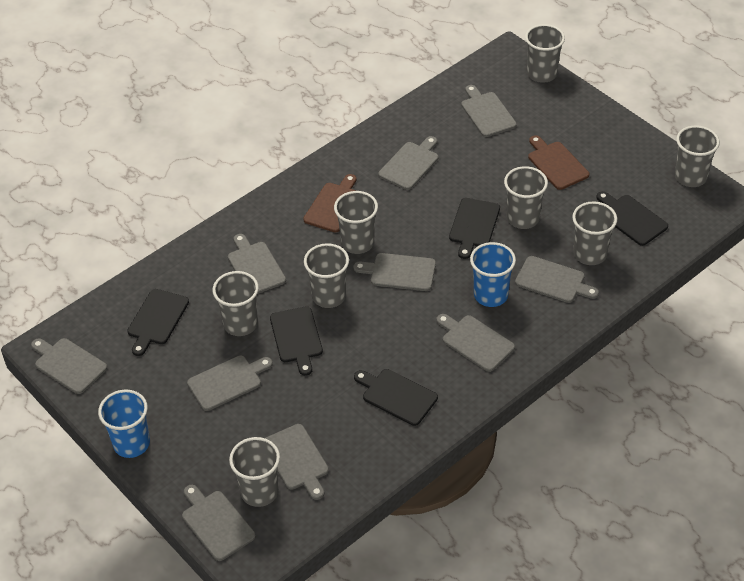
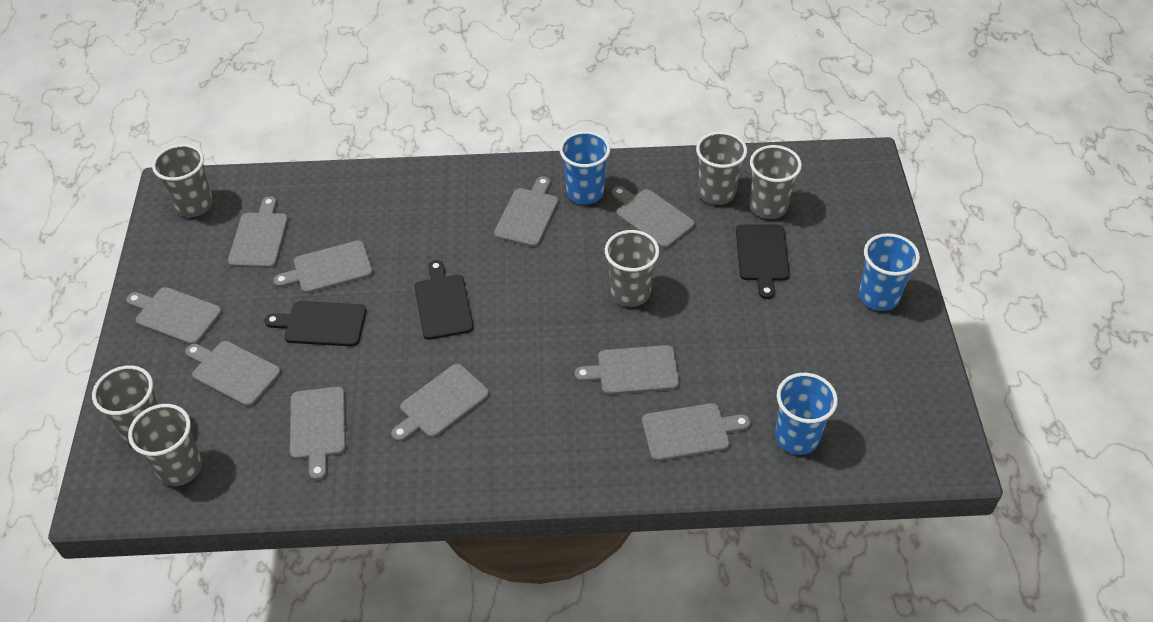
black cutting board: 5 -> 3
blue cup: 2 -> 3
brown cutting board: 2 -> 0
grey cup: 8 -> 6

